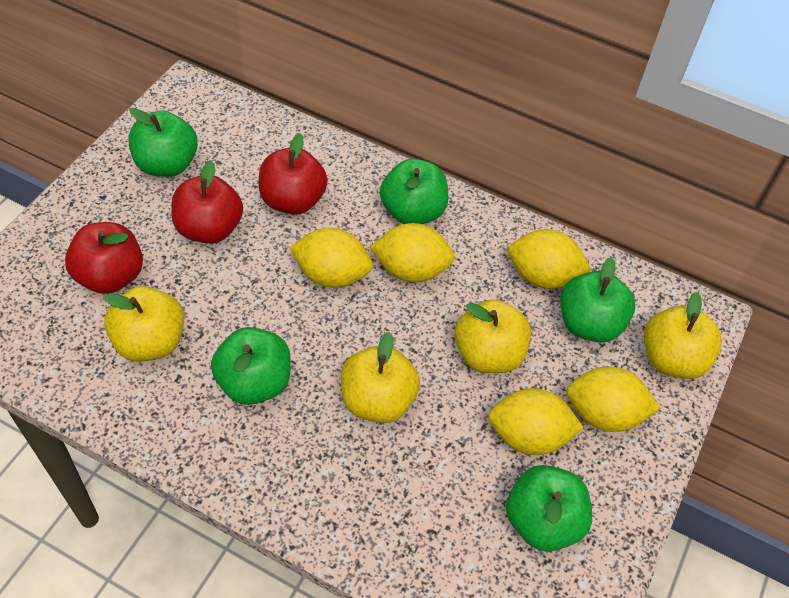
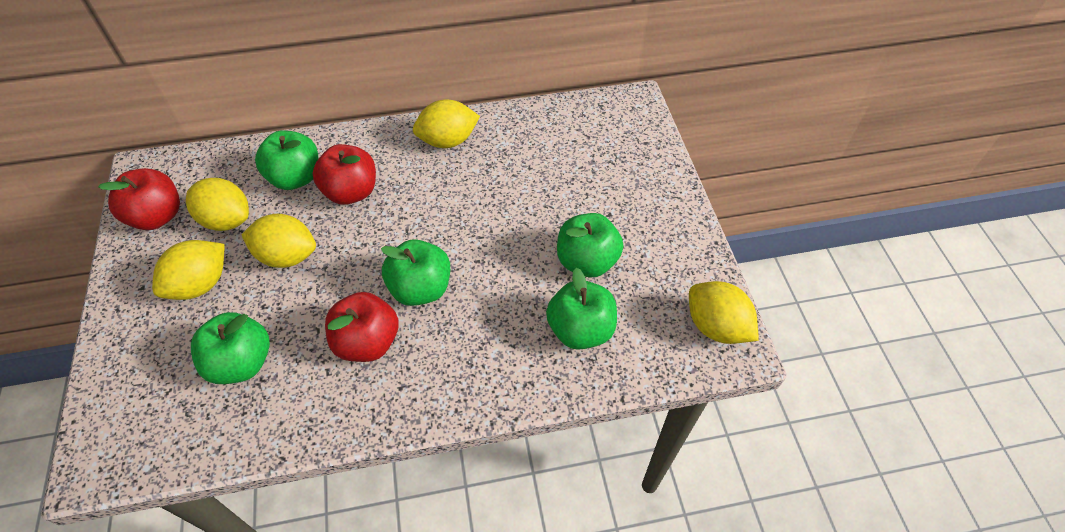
yellow apple: 4 -> 0

